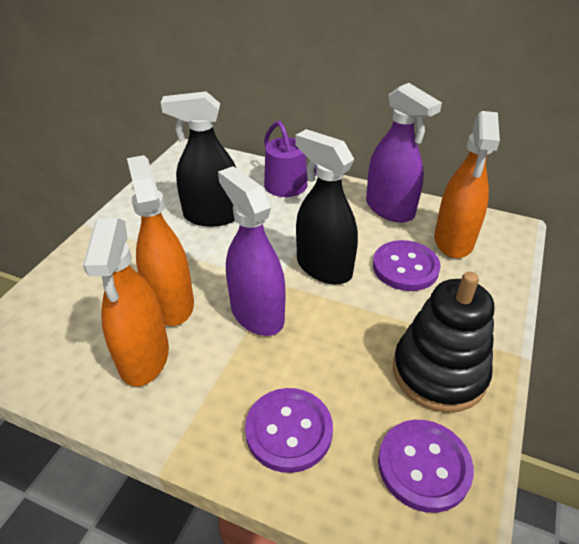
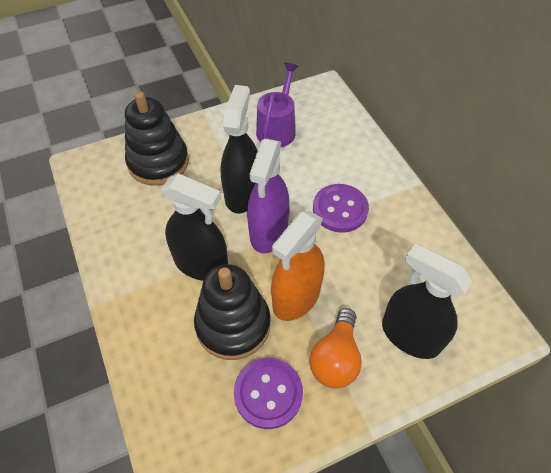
black spray bottle: 2 -> 3
black stacking toy: 1 -> 2
orange light bulb: 0 -> 1
orange spray bottle: 3 -> 1
purple button: 3 -> 2
purple spray bottle: 2 -> 1

